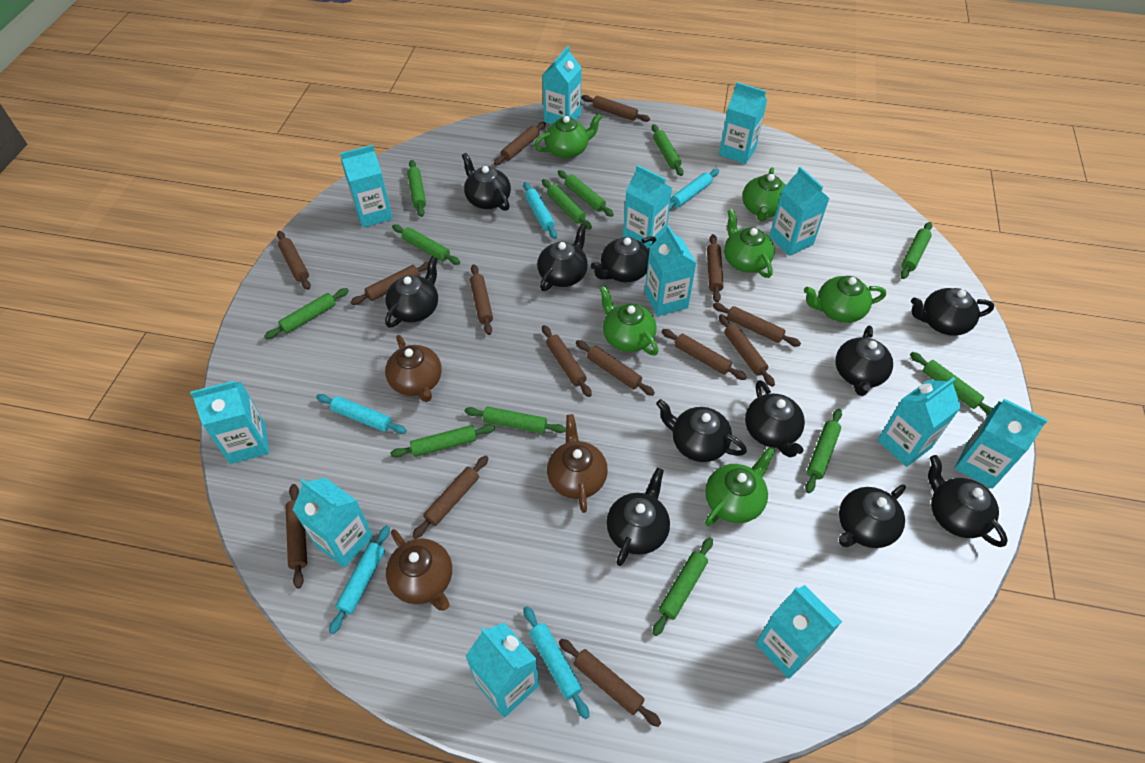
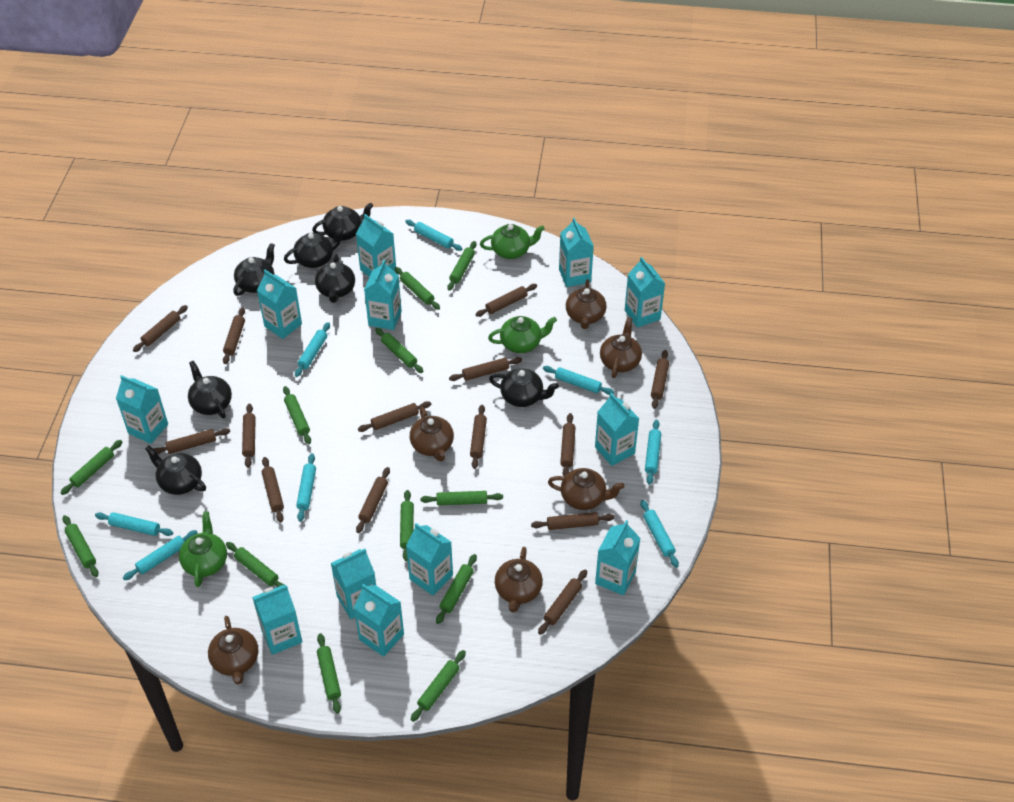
black teapot: 11 -> 7
brown teapot: 3 -> 6
green teapot: 6 -> 3
turquoise rolling pin: 5 -> 8

